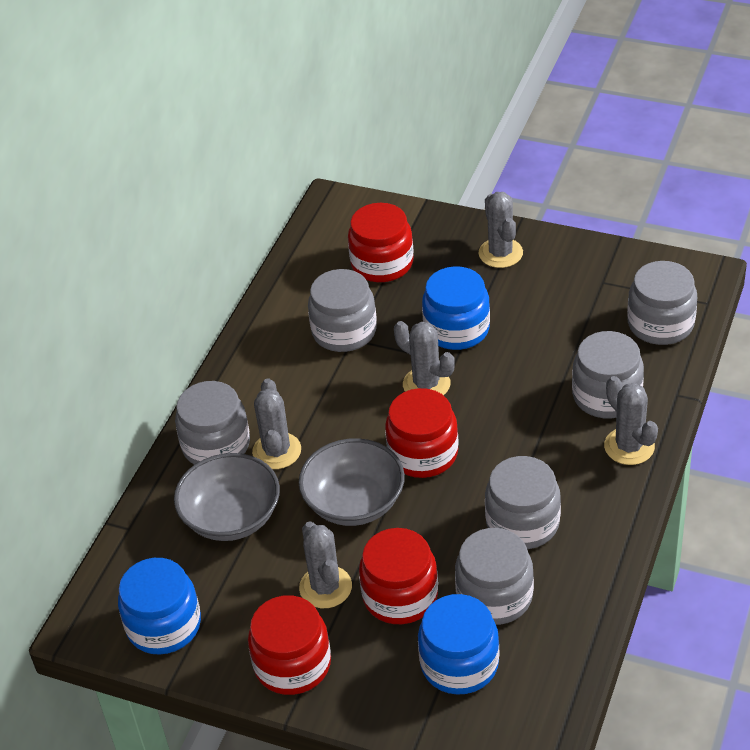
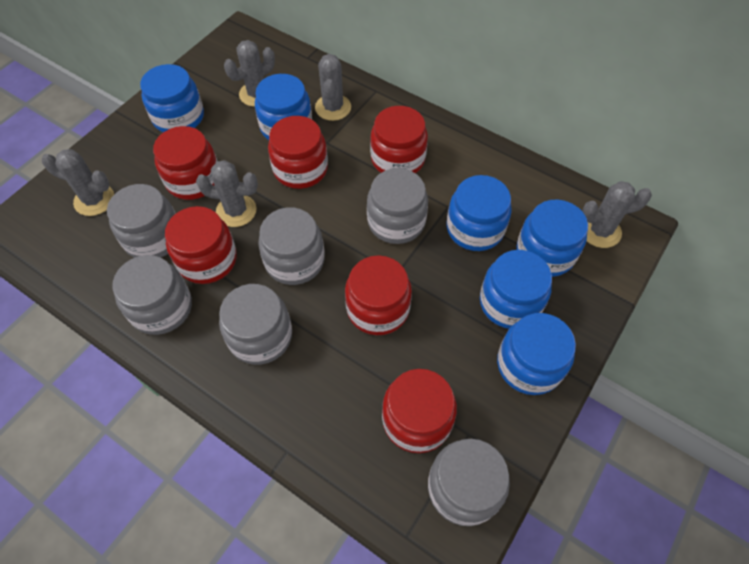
blue jar: 3 -> 6
grey bowl: 2 -> 0
red jar: 4 -> 6

